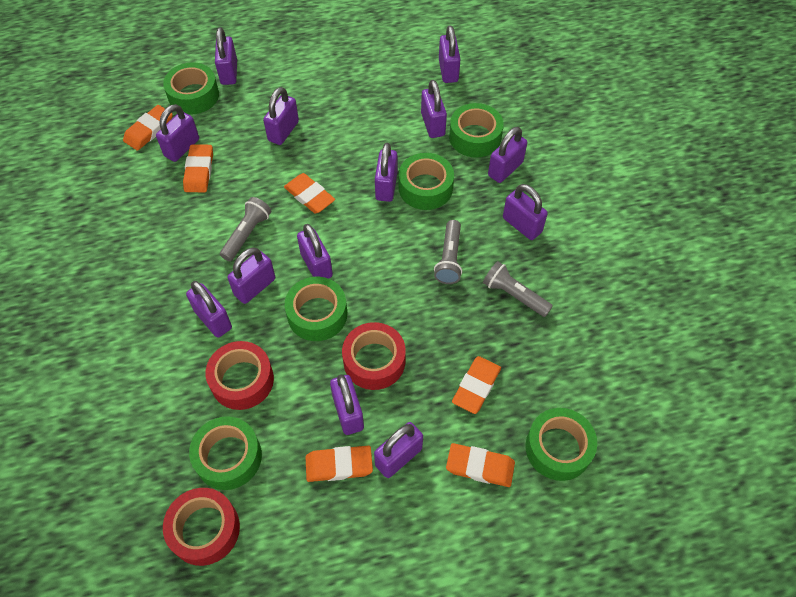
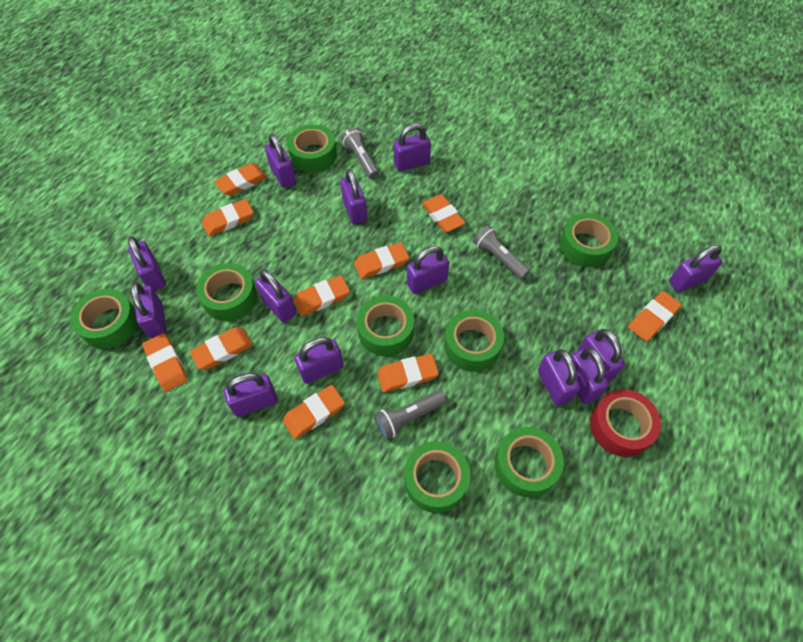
green tape: 6 -> 8
orange eraser: 6 -> 10
red tape: 3 -> 1

